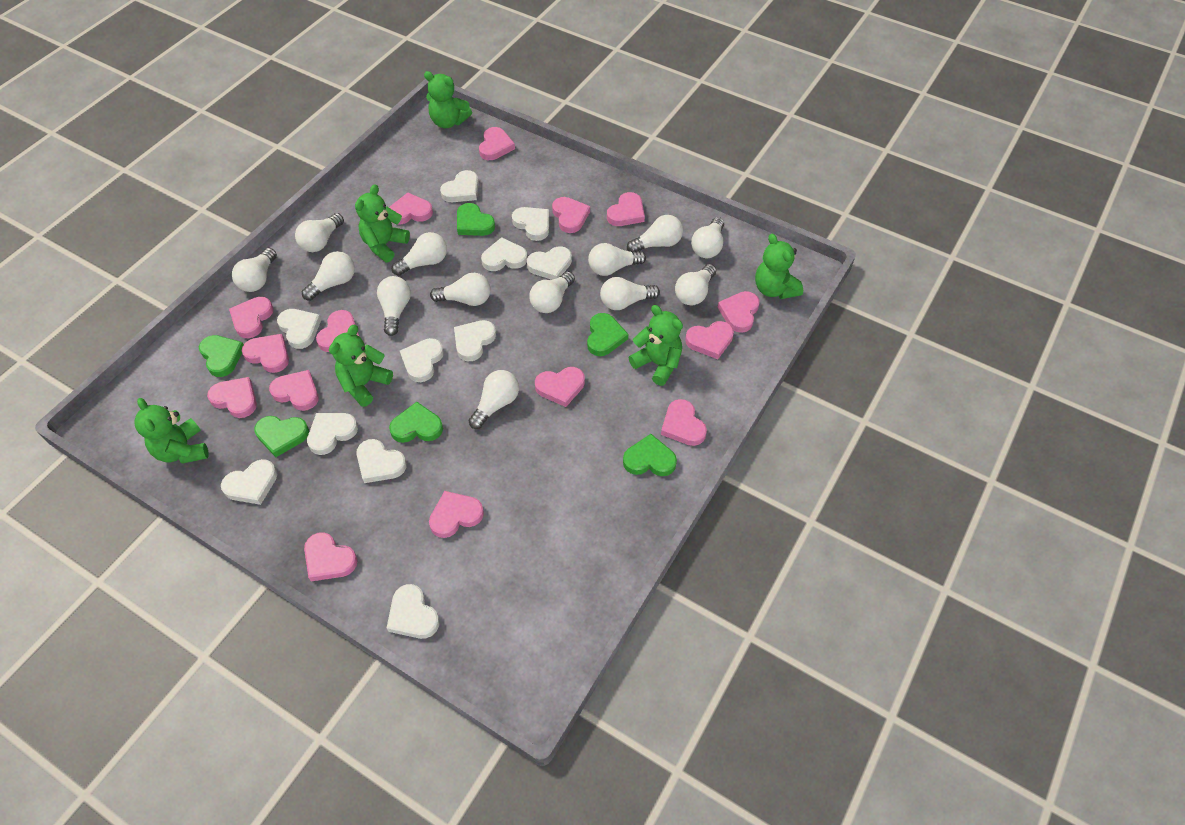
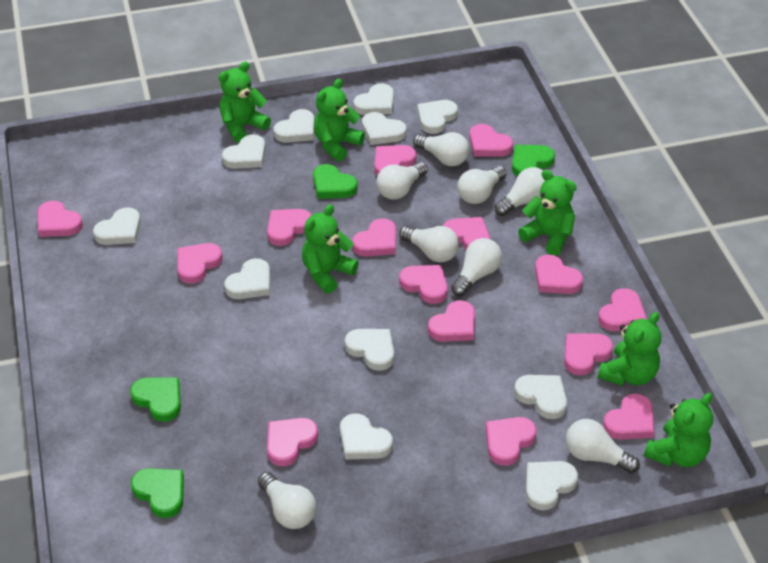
green heart: 6 -> 4
white light bulb: 13 -> 8

